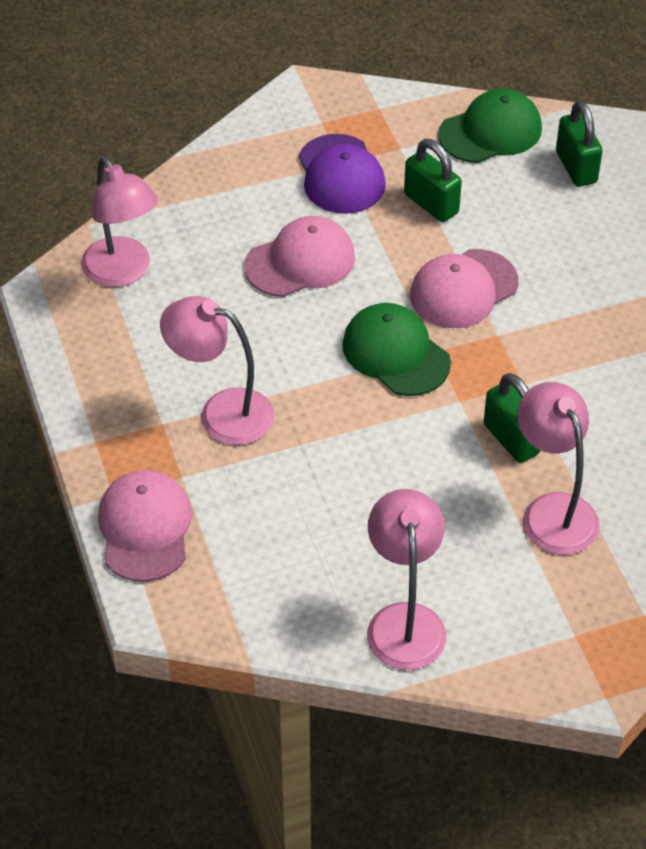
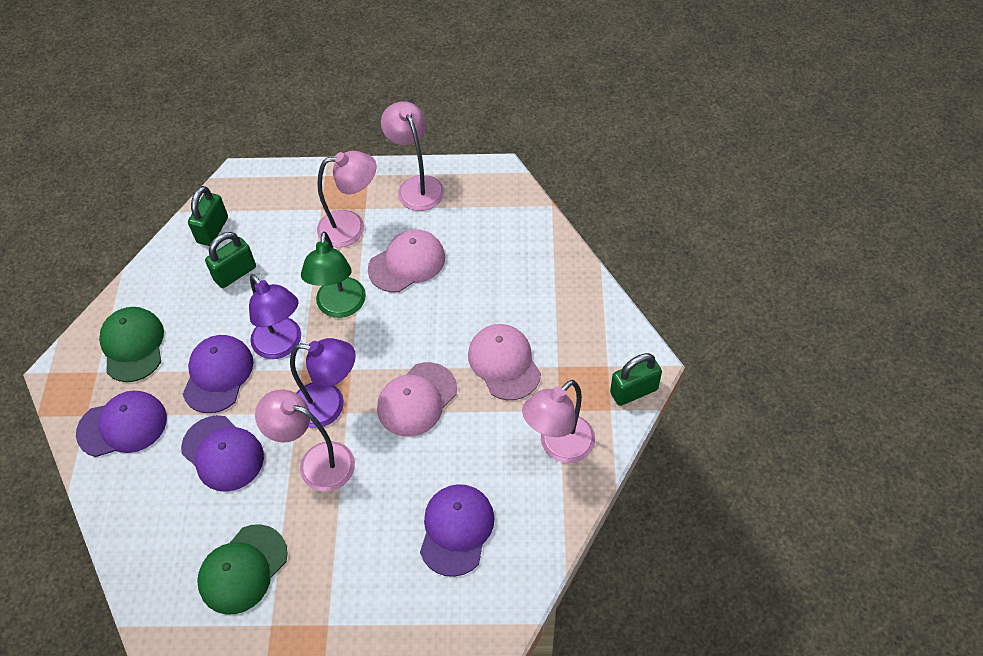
green lamp: 0 -> 1
purple cap: 1 -> 4
purple lamp: 0 -> 2

